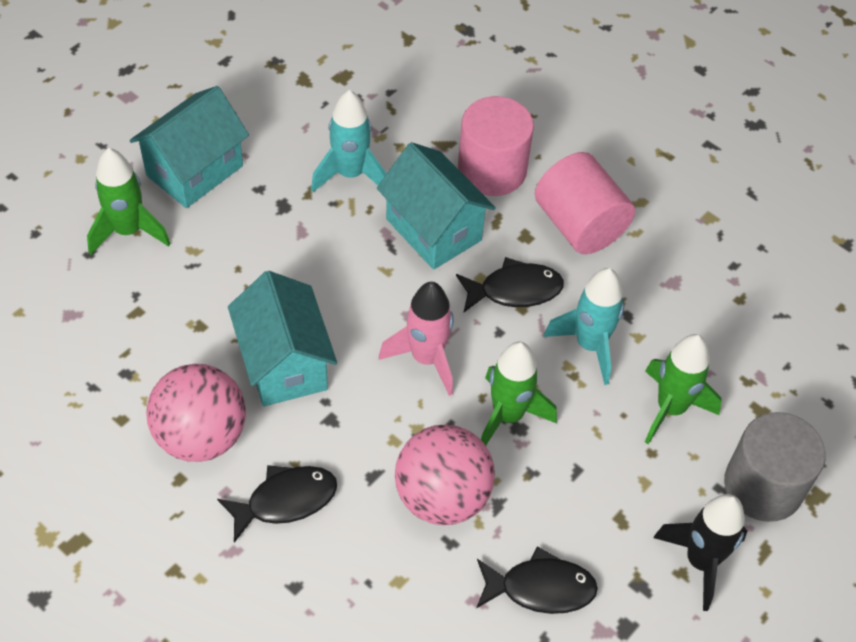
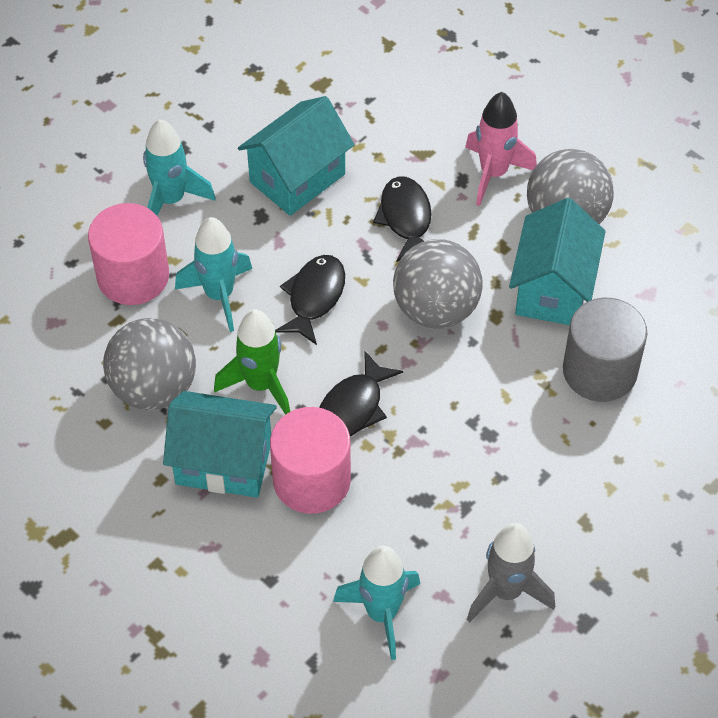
black rocket: 1 -> 0
green rocket: 3 -> 1
grey ball: 0 -> 3
grey rocket: 0 -> 1
pink ball: 2 -> 0
turquoise rocket: 2 -> 3

